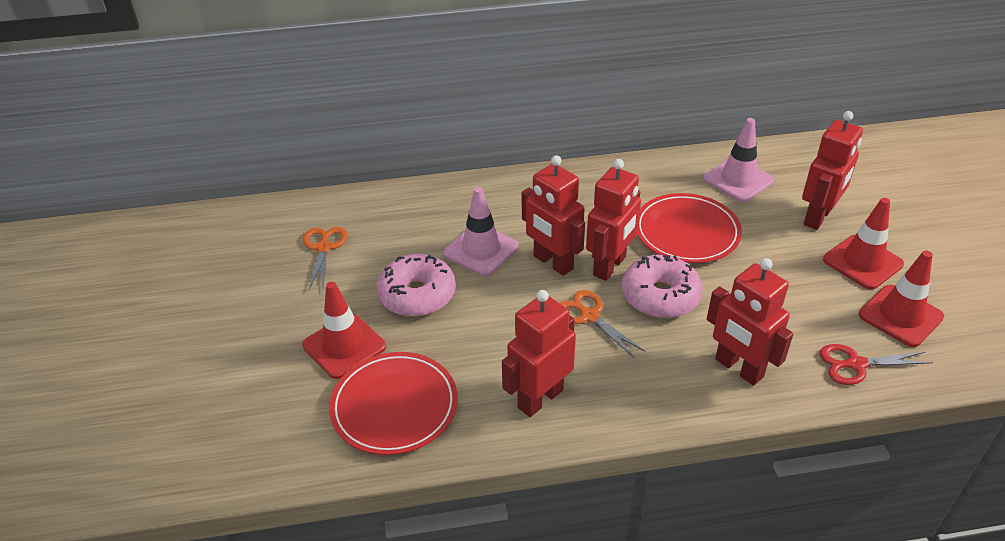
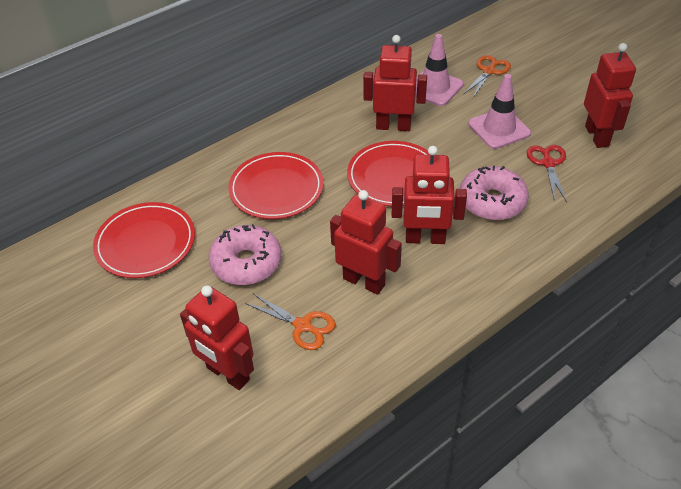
red plate: 2 -> 3
red traffic cone: 3 -> 0

